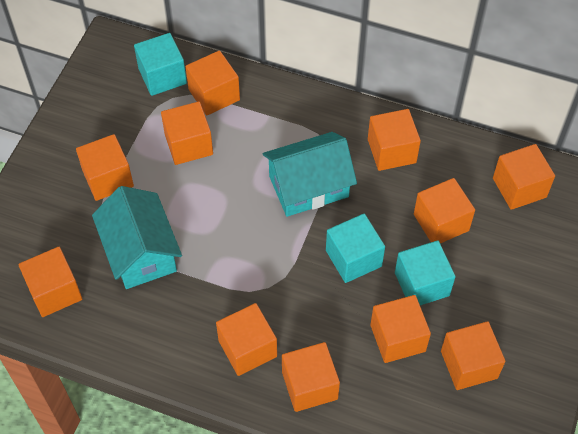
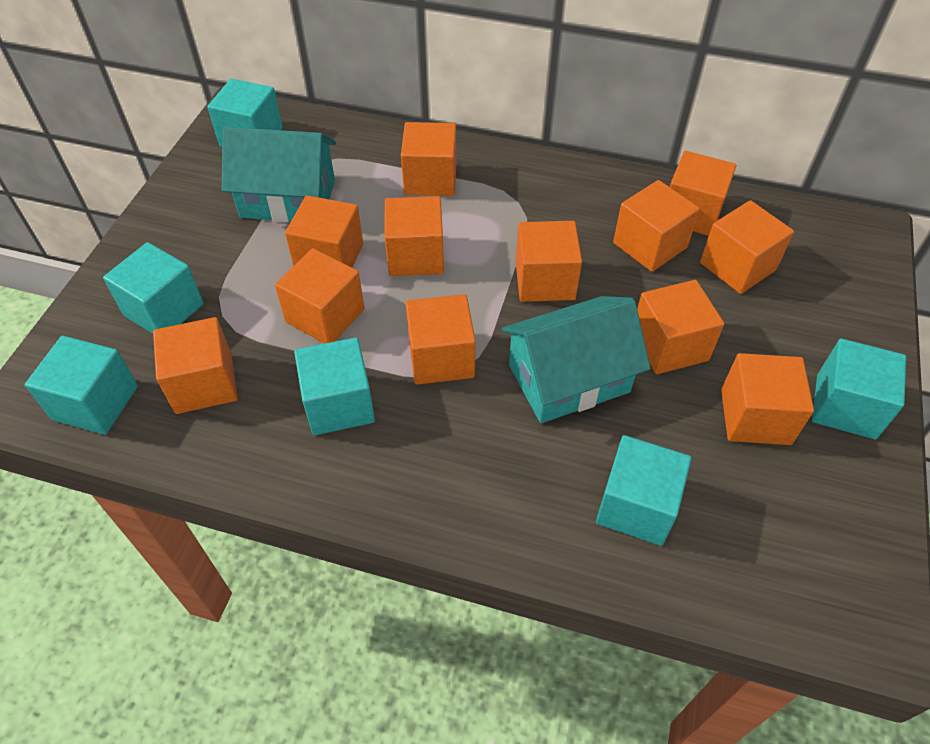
orange cube: 11 -> 12
turquoise cube: 3 -> 6

